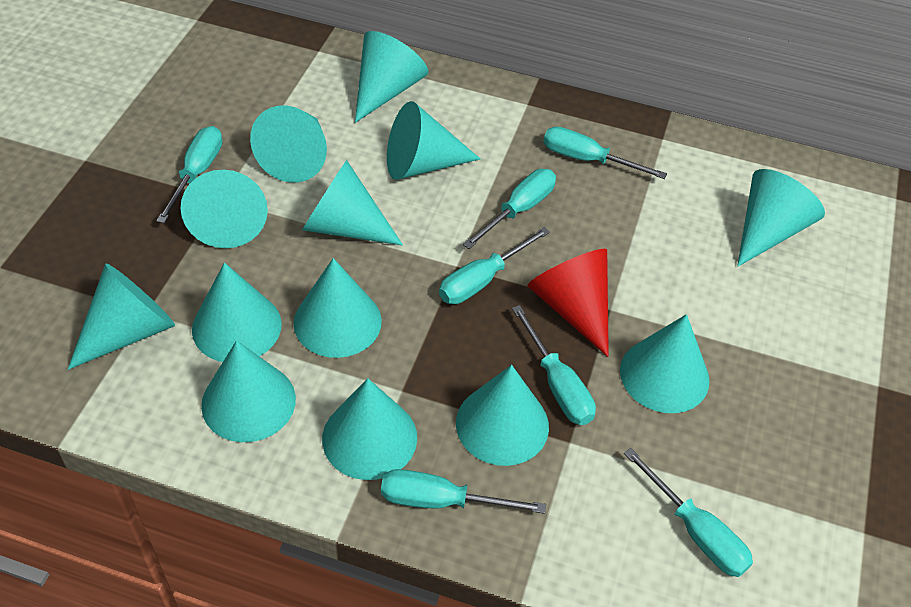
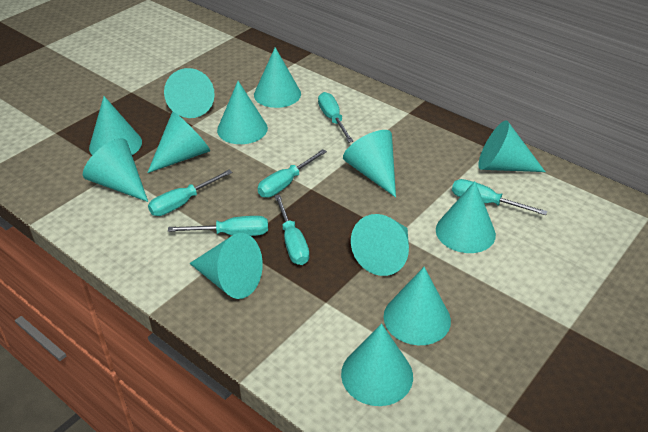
red cone: 1 -> 0
turquoise screwdriver: 7 -> 6

